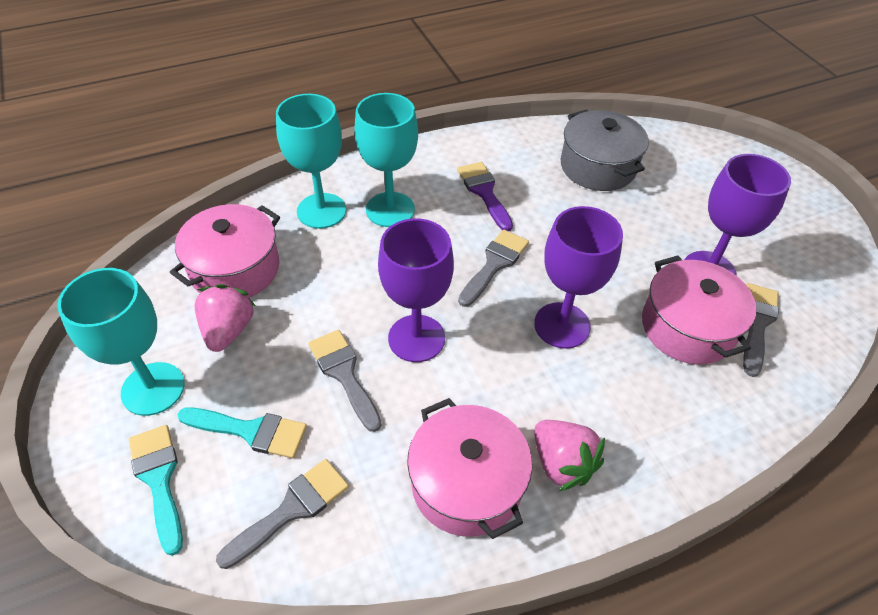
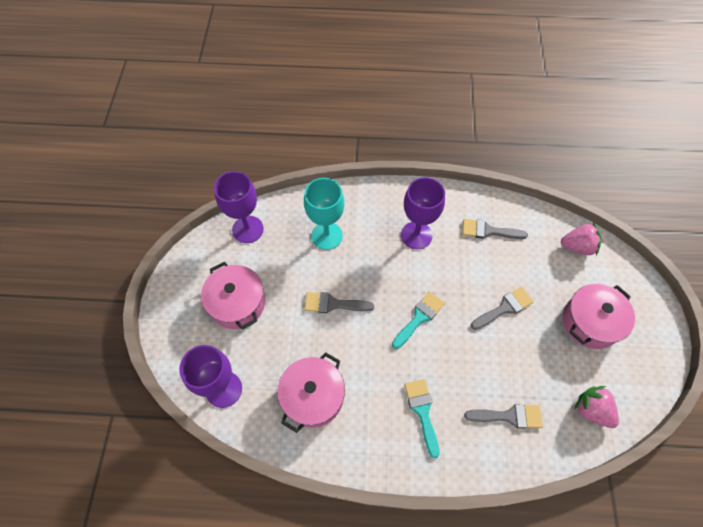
grey pot: 1 -> 0
purple brush: 1 -> 0
turquoise goblet: 3 -> 1

